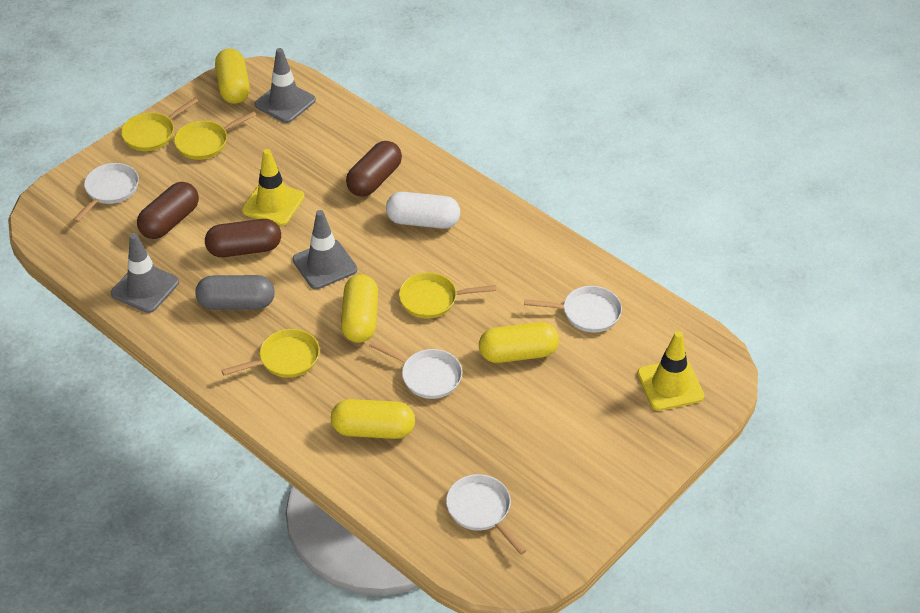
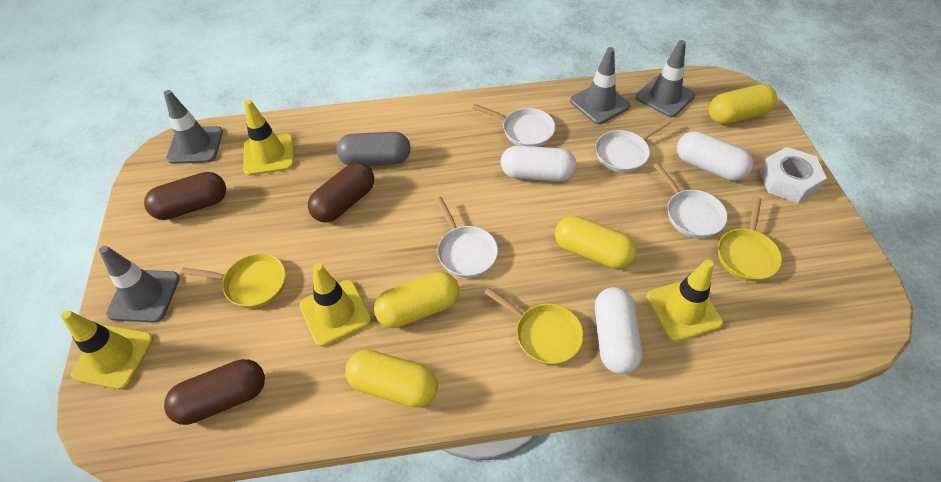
grey traffic cone: 3 -> 4
white capsule: 1 -> 3
white nut: 0 -> 1
yellow pan: 4 -> 3
yellow traffic cone: 2 -> 4

